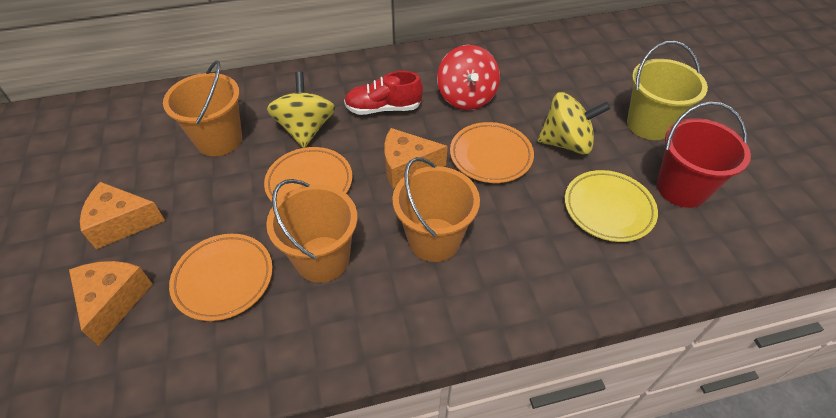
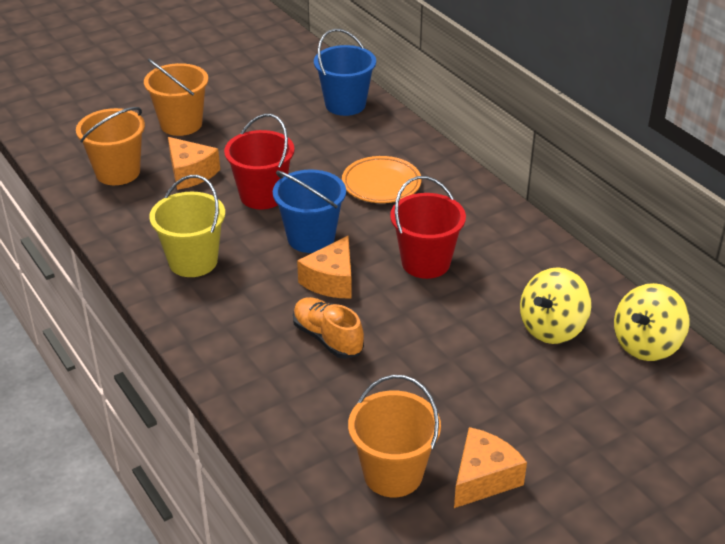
blue bucket: 0 -> 2
orange plate: 3 -> 1
orange shoe: 0 -> 1
red bucket: 1 -> 2
red shoe: 1 -> 0
red spinning top: 1 -> 0
yellow plate: 1 -> 0

